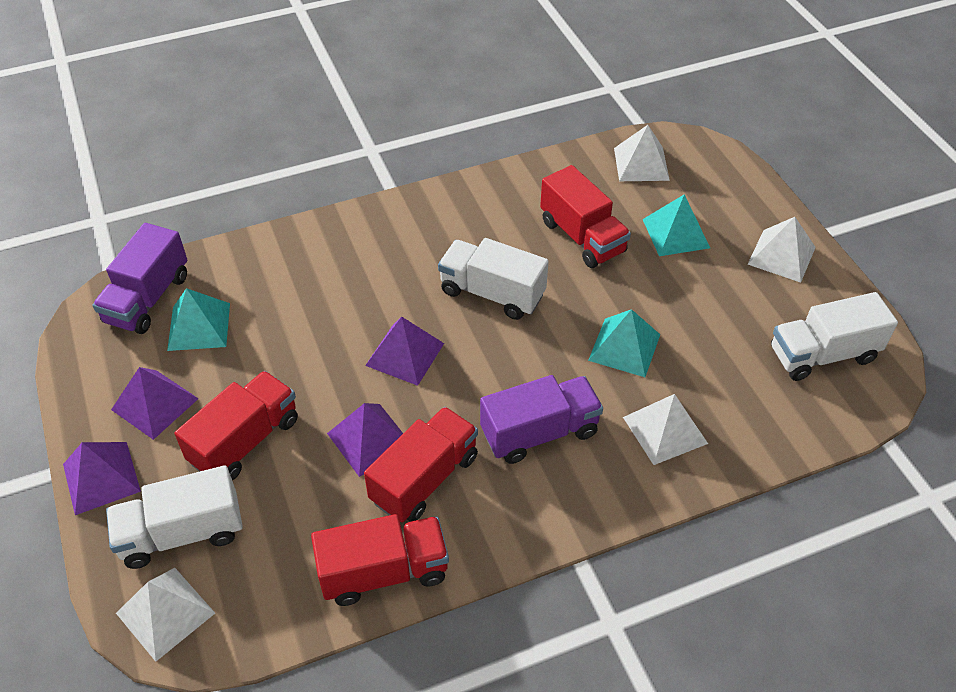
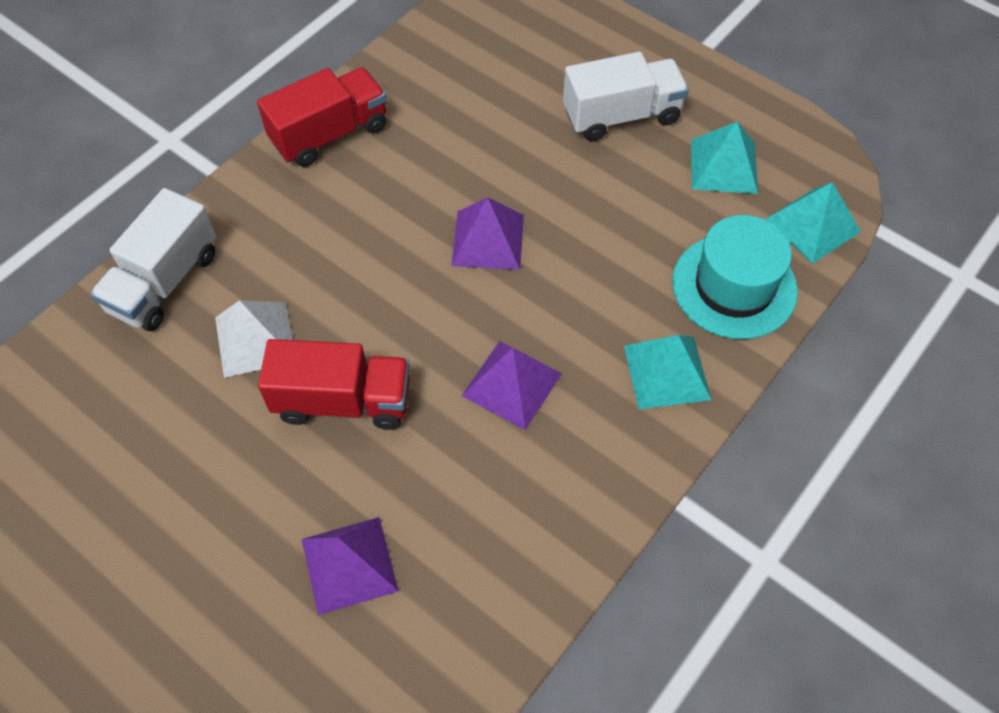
purple pyramid: 4 -> 3
purple truck: 2 -> 0
red truck: 4 -> 2
turquoise hat: 0 -> 1
white pyramid: 4 -> 1
white truck: 3 -> 2

